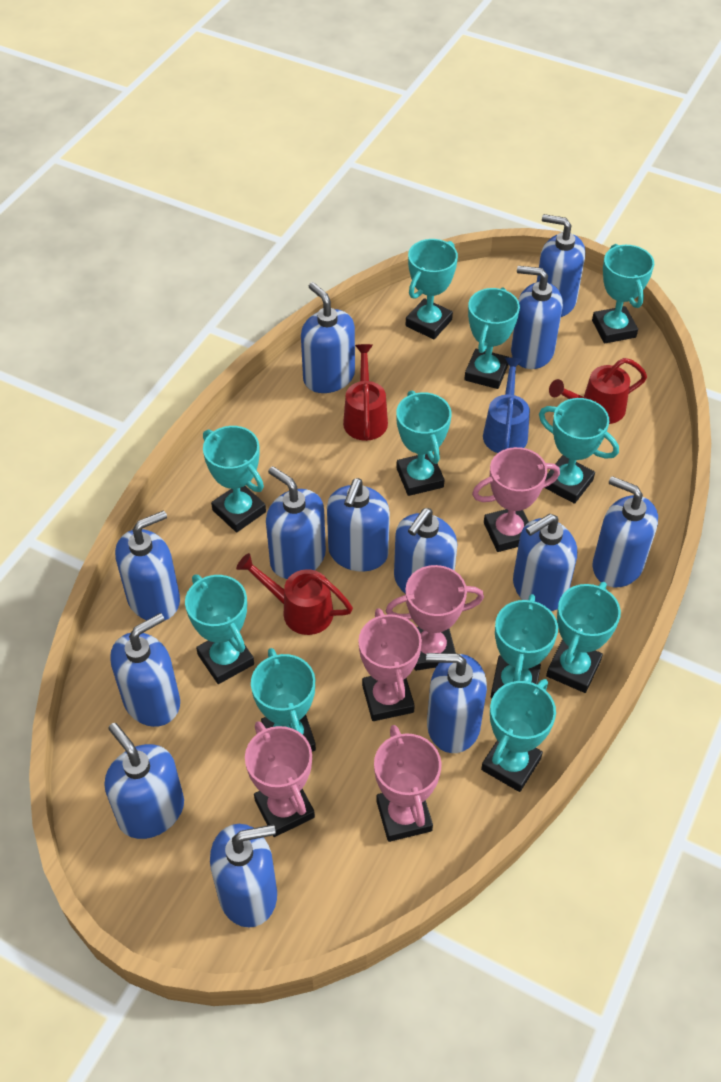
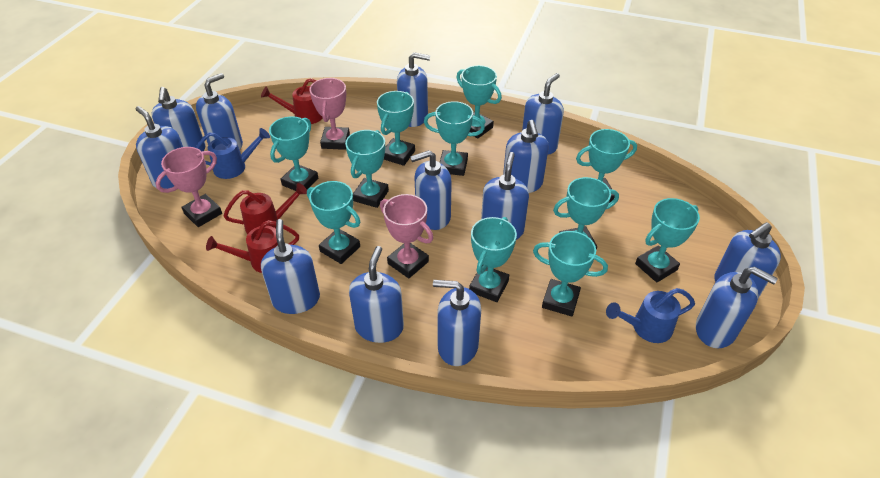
blue watering can: 1 -> 2
pink trophy: 5 -> 3

